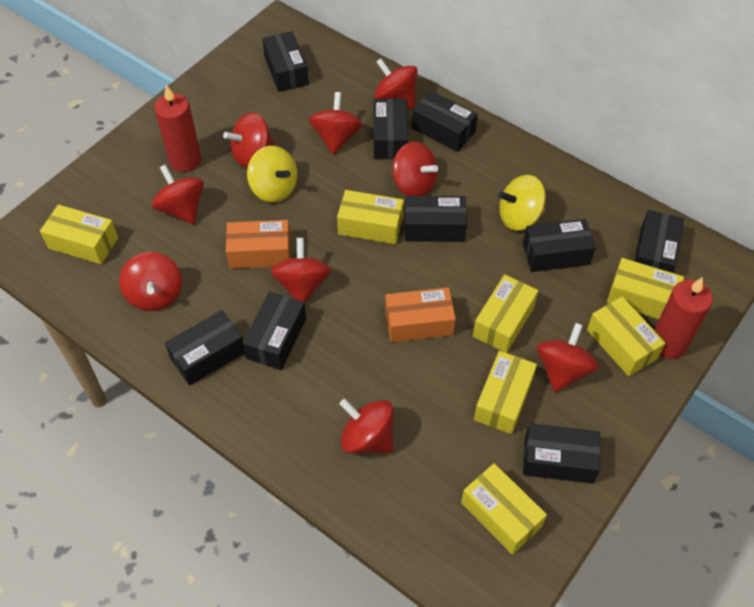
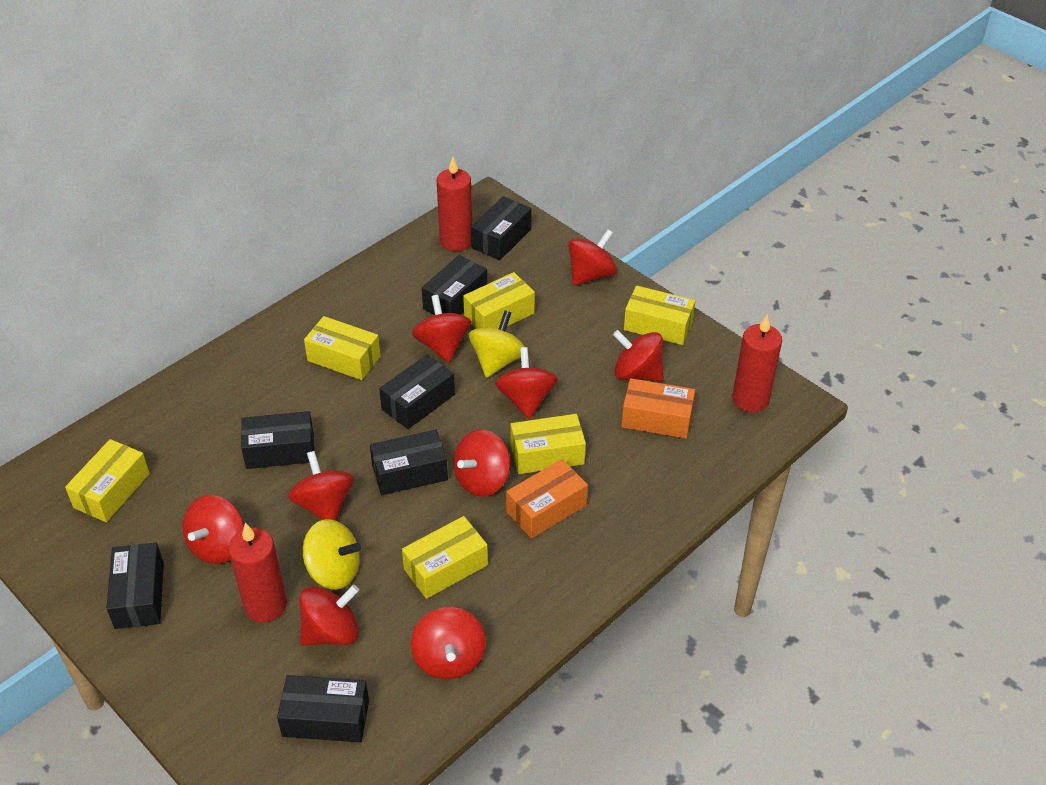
black box: 9 -> 7
red candle: 2 -> 3
yellow box: 7 -> 6

